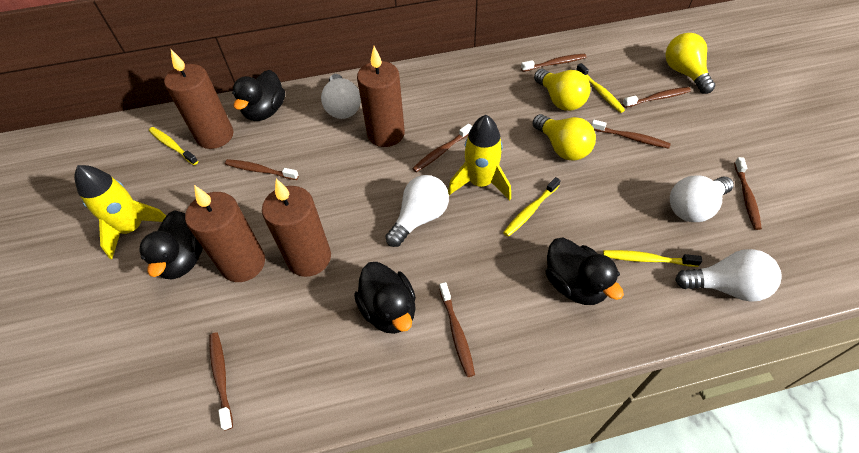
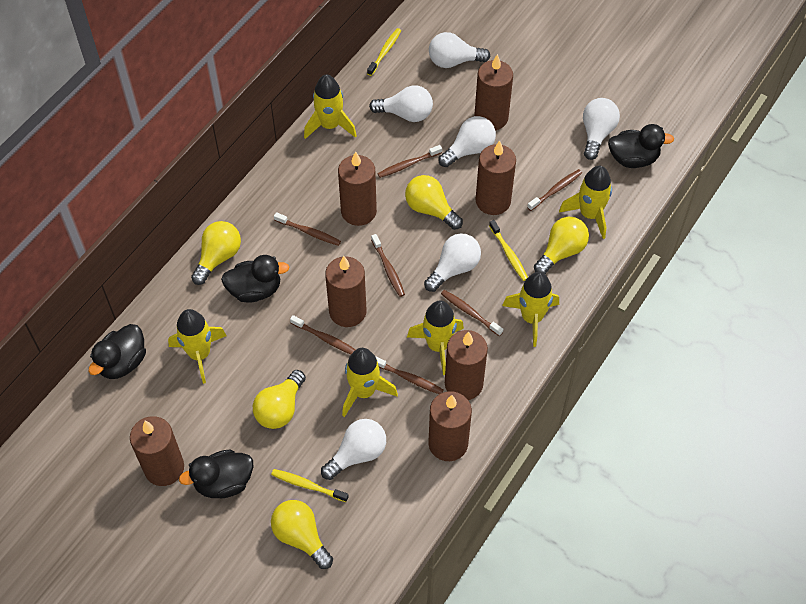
brown candle: 4 -> 7
brown toothbrush: 8 -> 7
white light bulb: 4 -> 6
yellow light bulb: 3 -> 5
yellow rocket: 2 -> 6
yellow toothbrush: 4 -> 3

